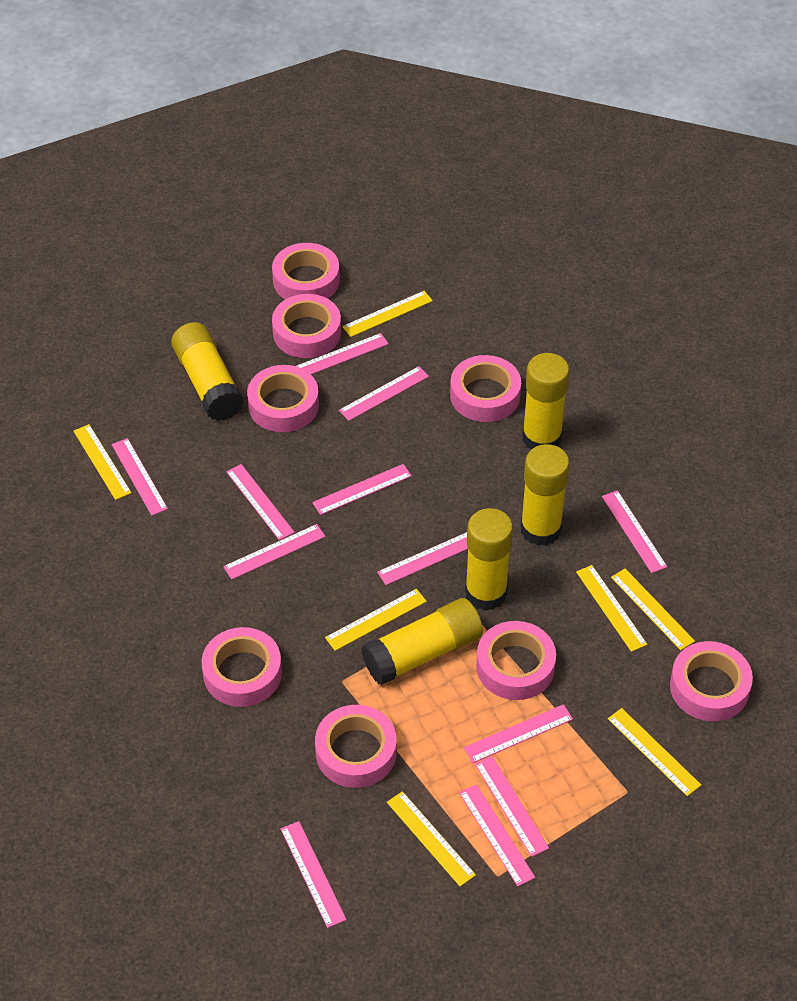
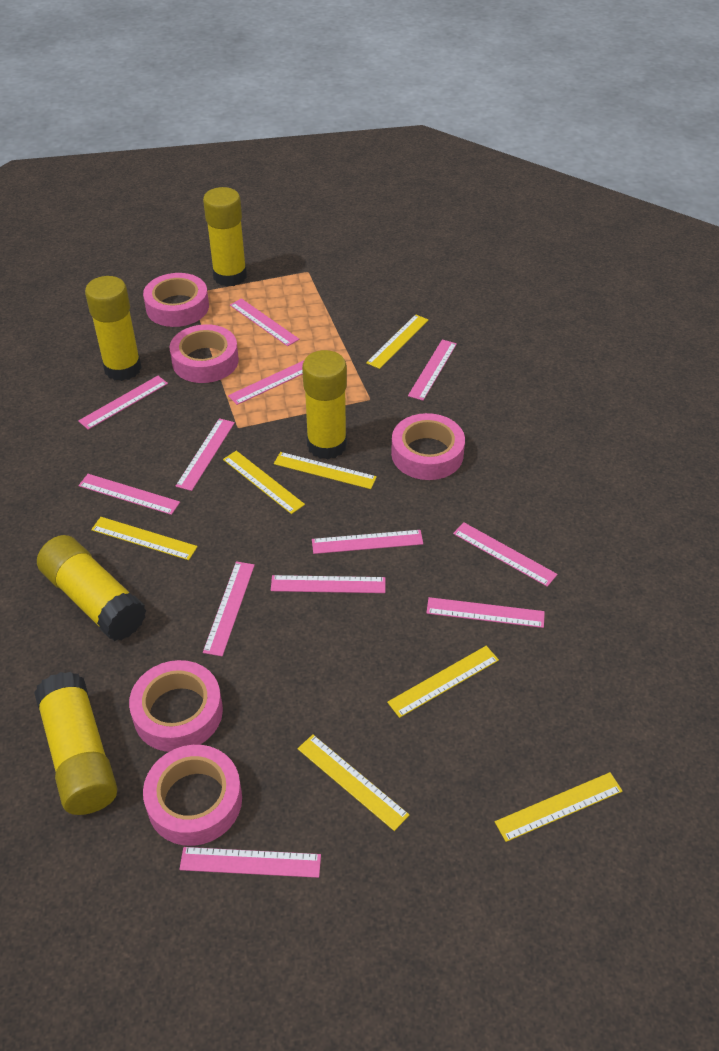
pink tape: 8 -> 5

